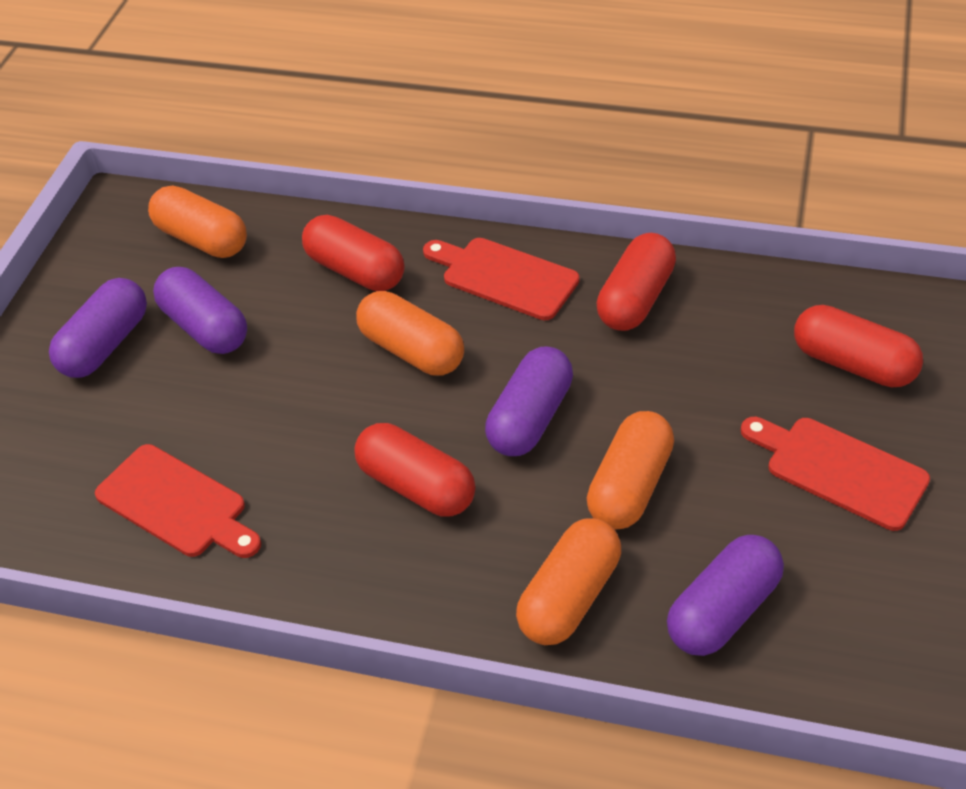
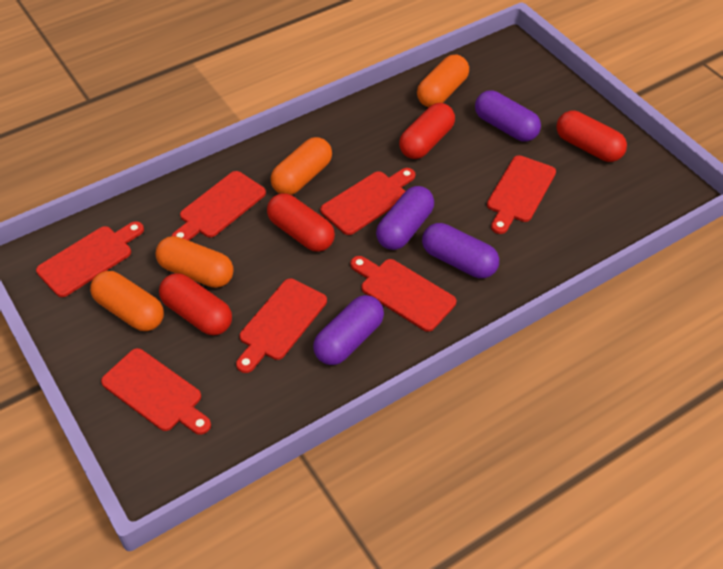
red cutting board: 3 -> 7

